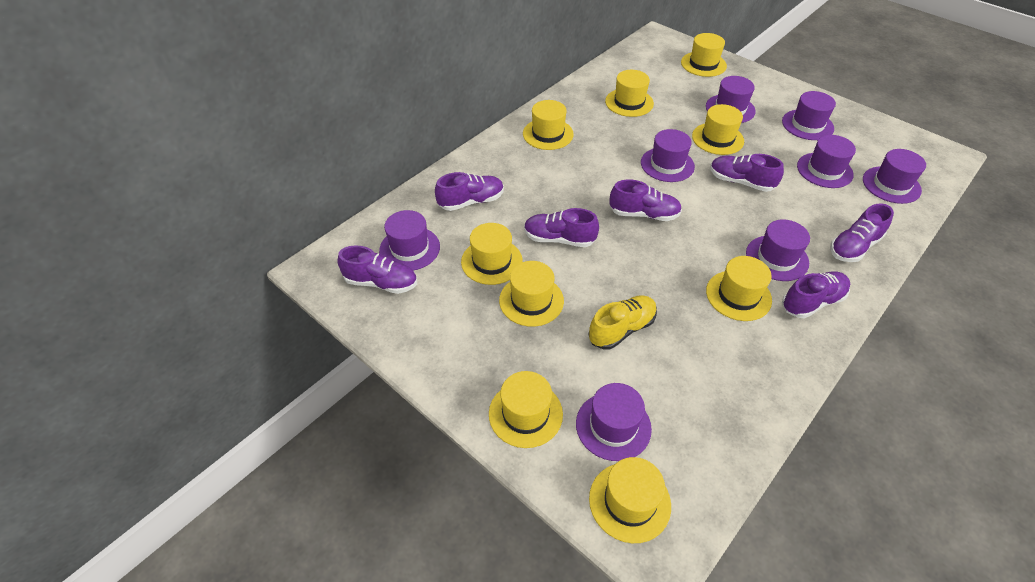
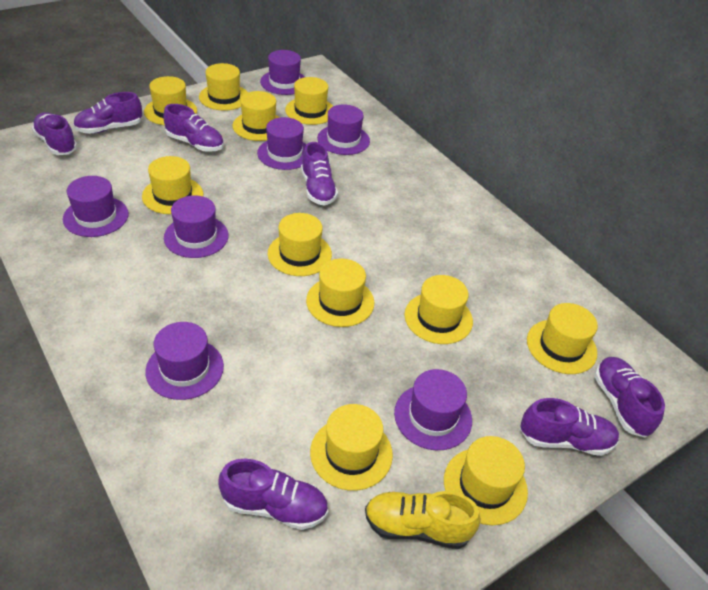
purple hat: 8 -> 7
yellow hat: 9 -> 11

